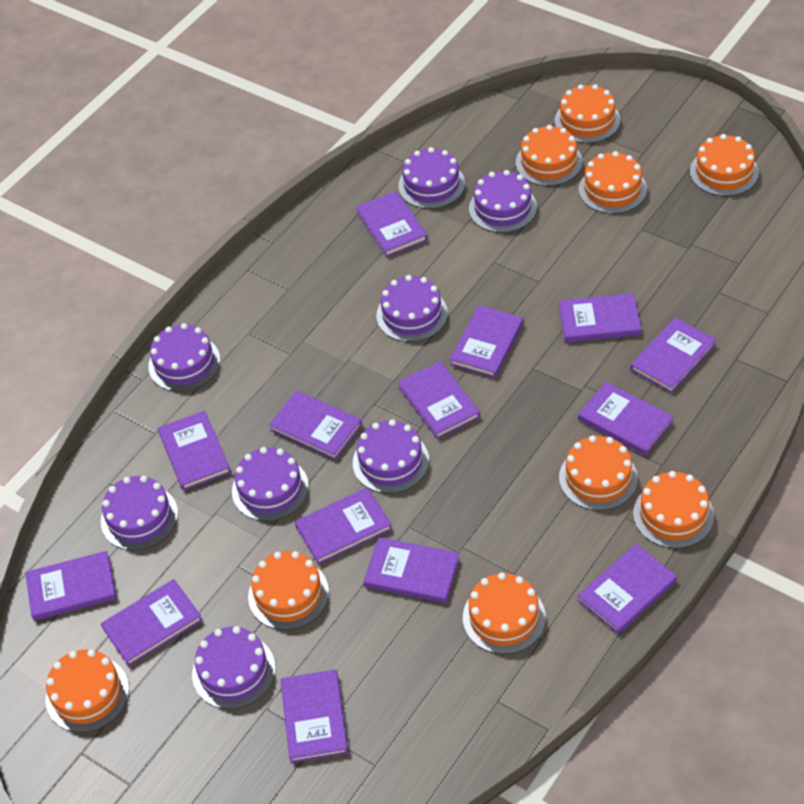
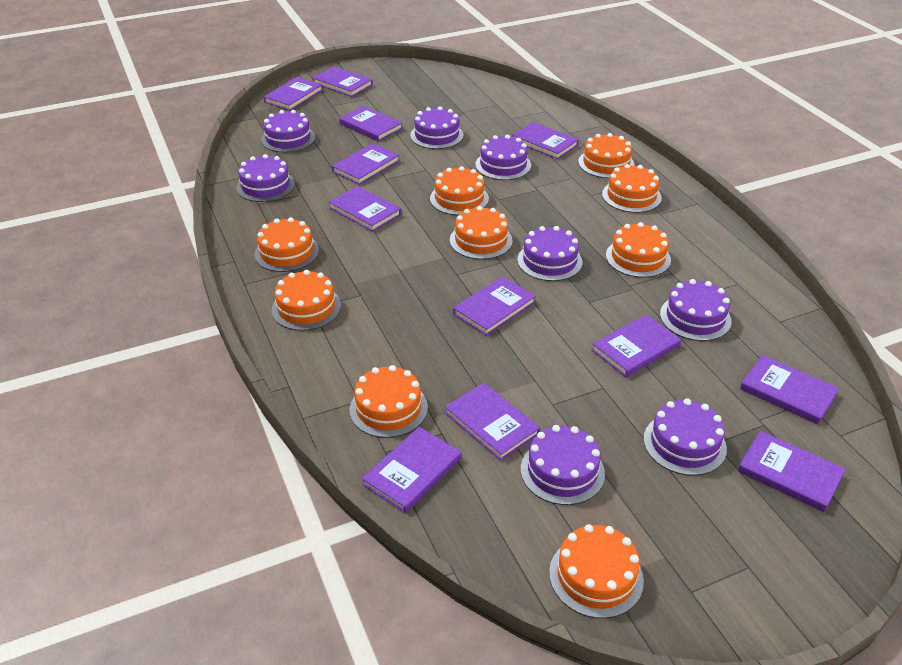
purple book: 14 -> 12

